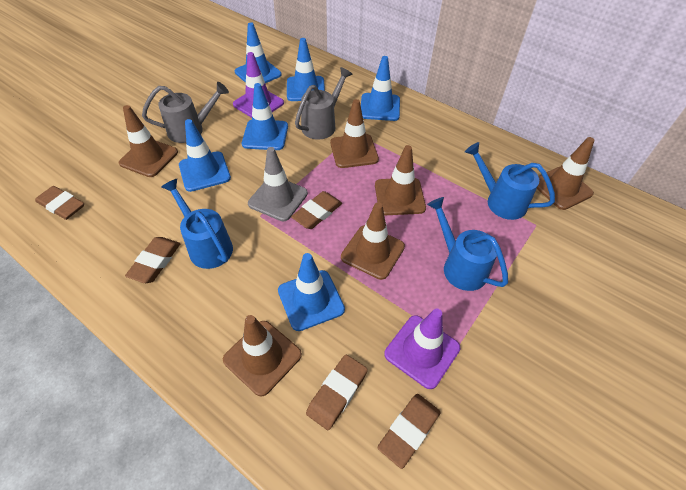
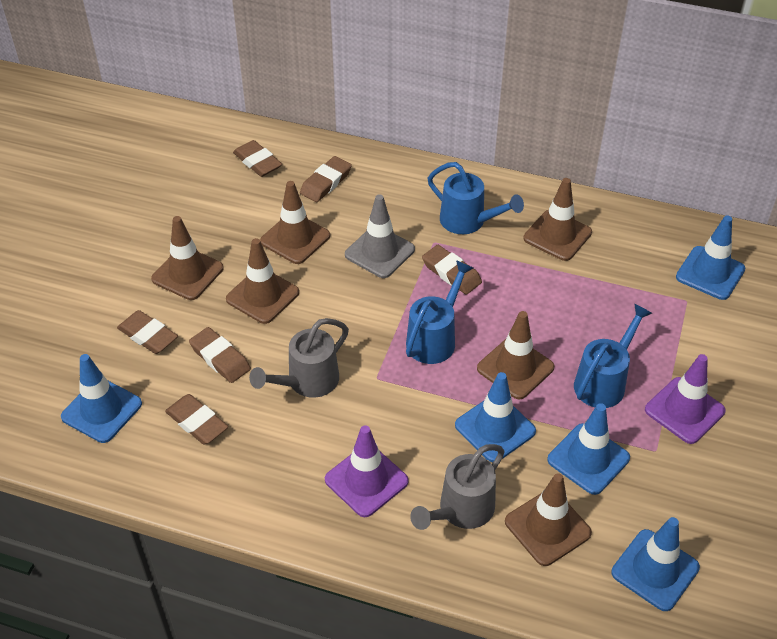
blue traffic cone: 6 -> 5
brown eraser: 5 -> 6

